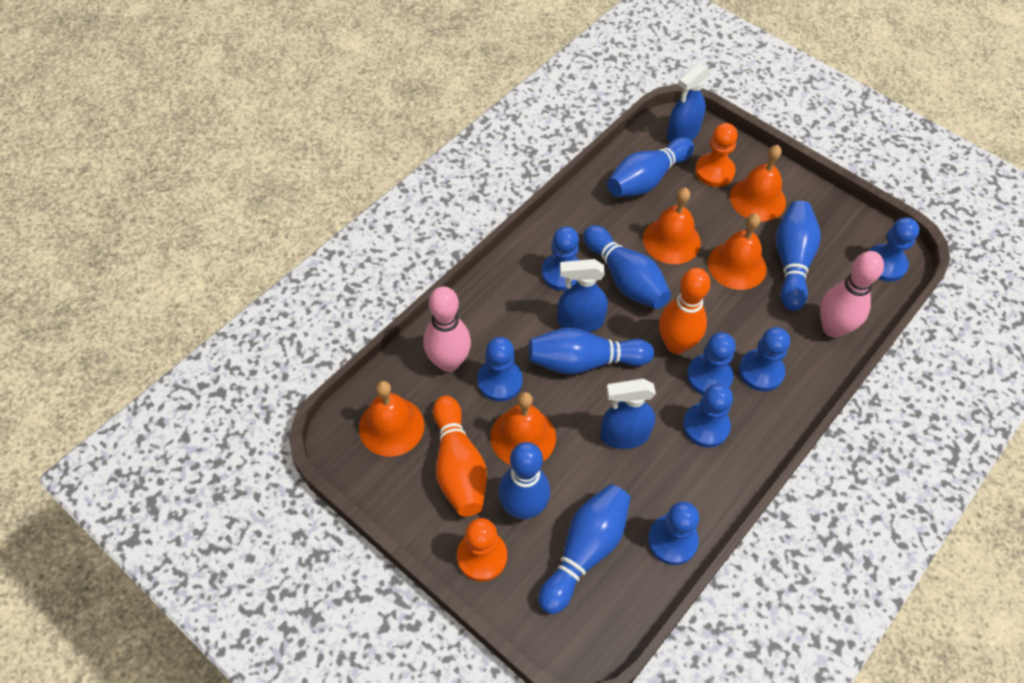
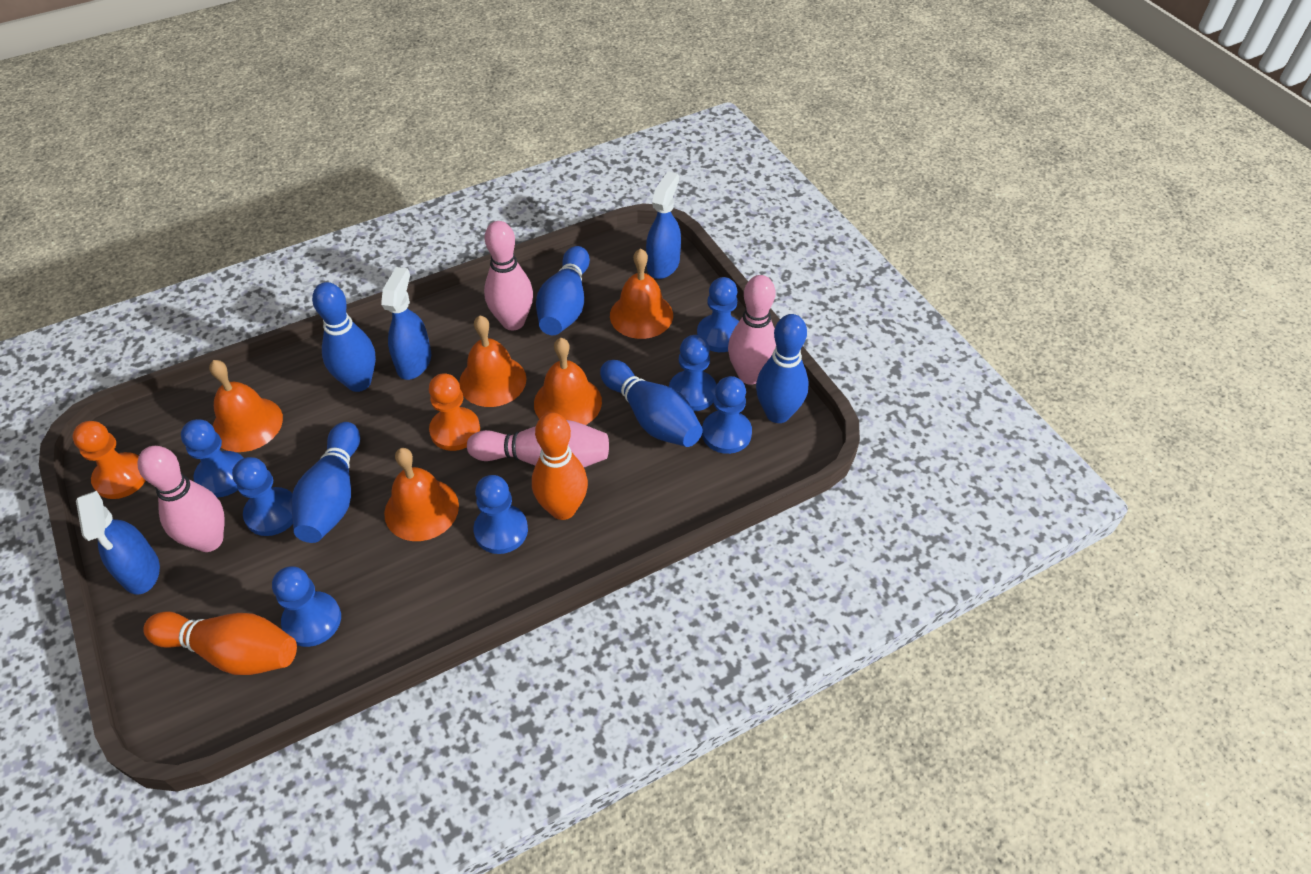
blue bowling pin: 6 -> 5
pink bowling pin: 2 -> 4

